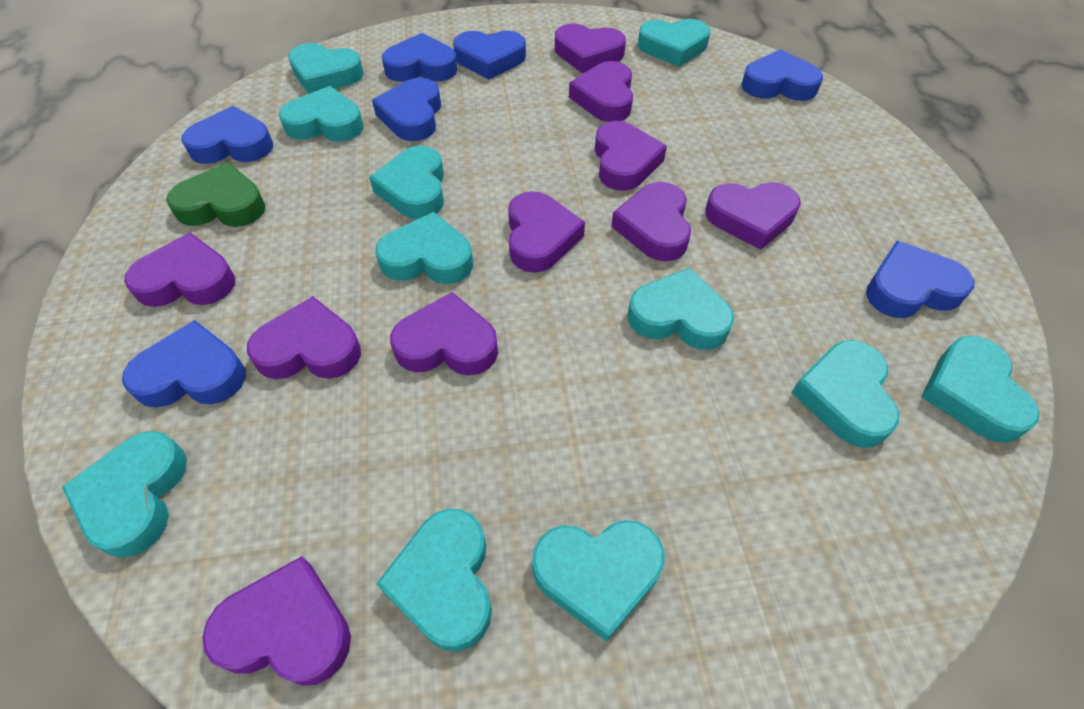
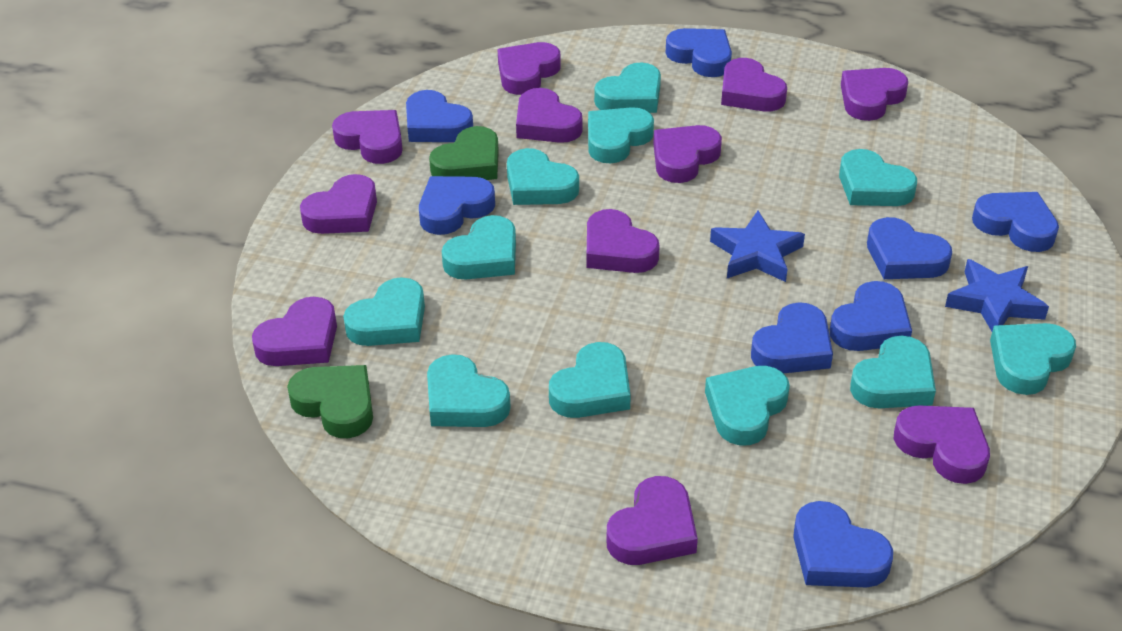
blue heart: 7 -> 8
blue star: 0 -> 2
green heart: 1 -> 2
purple heart: 10 -> 11

